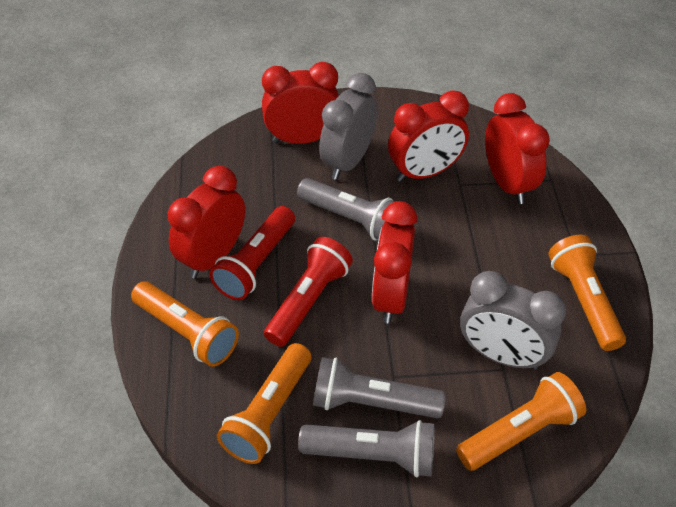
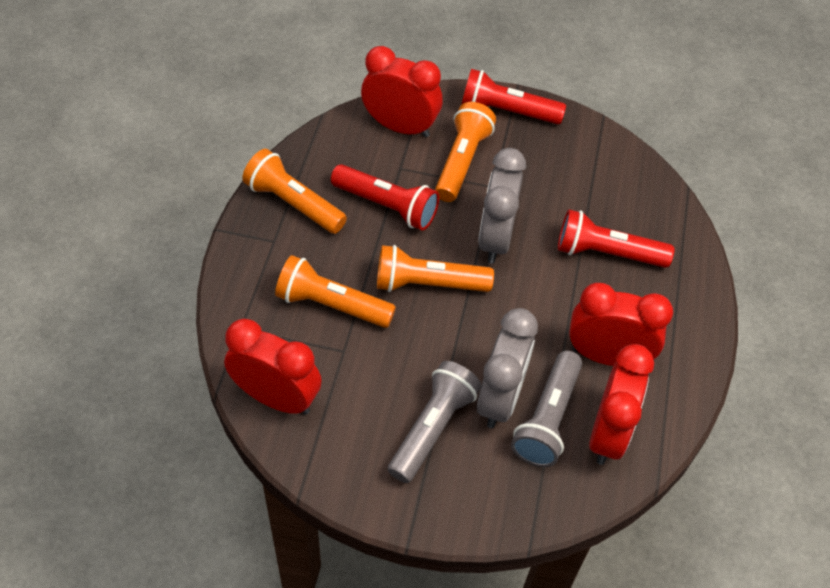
grey flashlight: 3 -> 2
red clock: 5 -> 4
red flashlight: 2 -> 3

